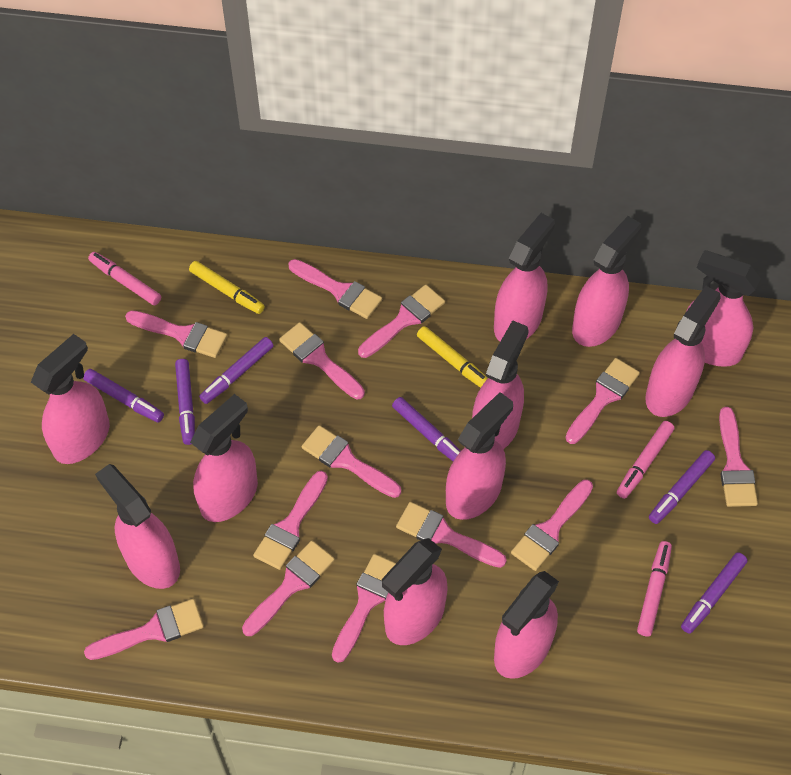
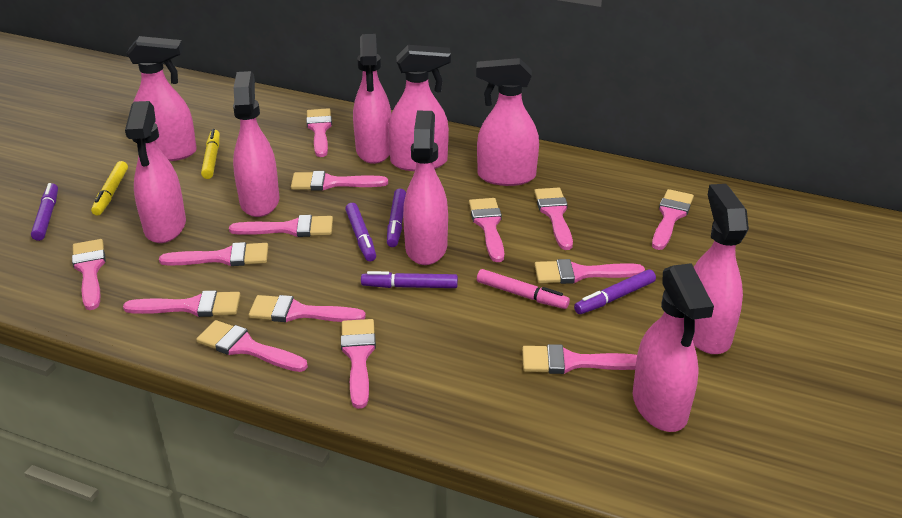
pink brush: 13 -> 14
pink marker: 3 -> 1
pink spray bottle: 11 -> 9
purple marker: 6 -> 5

